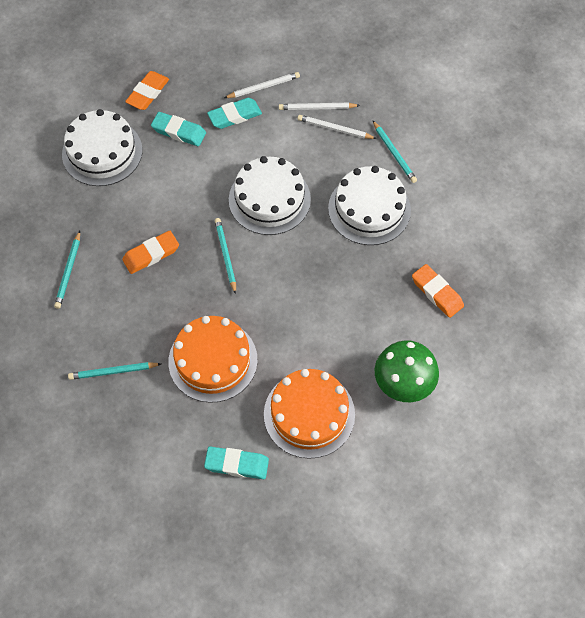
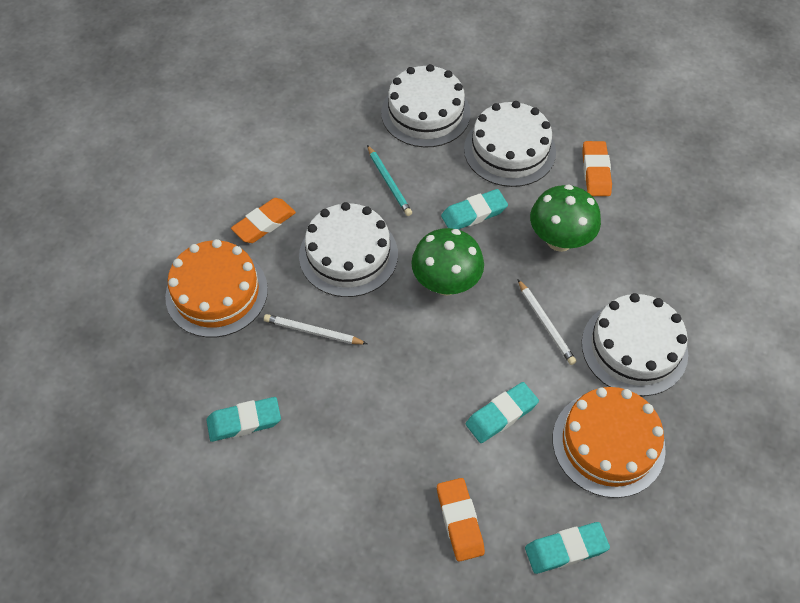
green mushroom: 1 -> 2
turquoise eraser: 3 -> 4
turquoise pencil: 4 -> 1
white cake: 3 -> 4
white pencil: 3 -> 2

